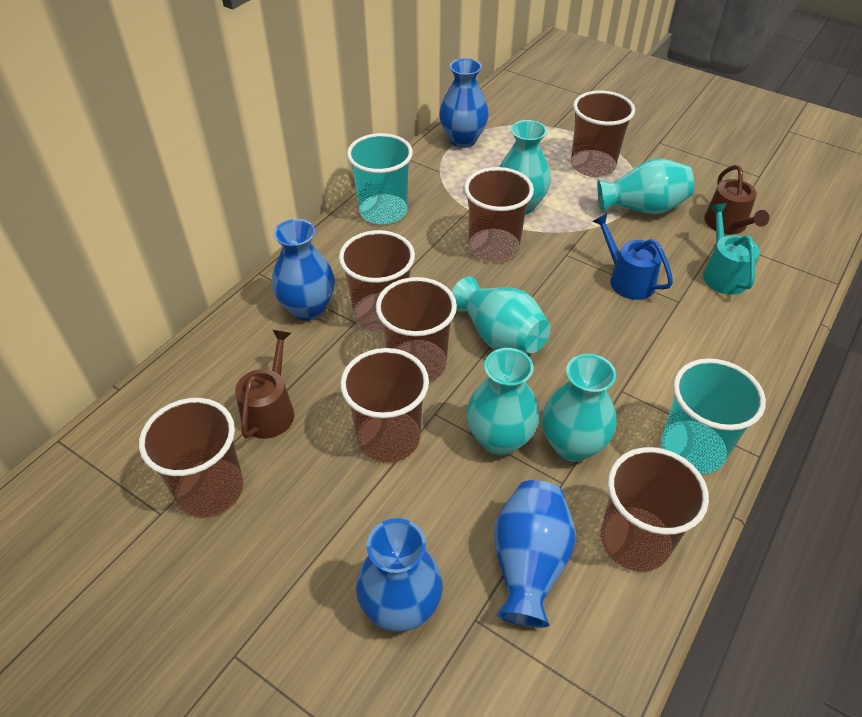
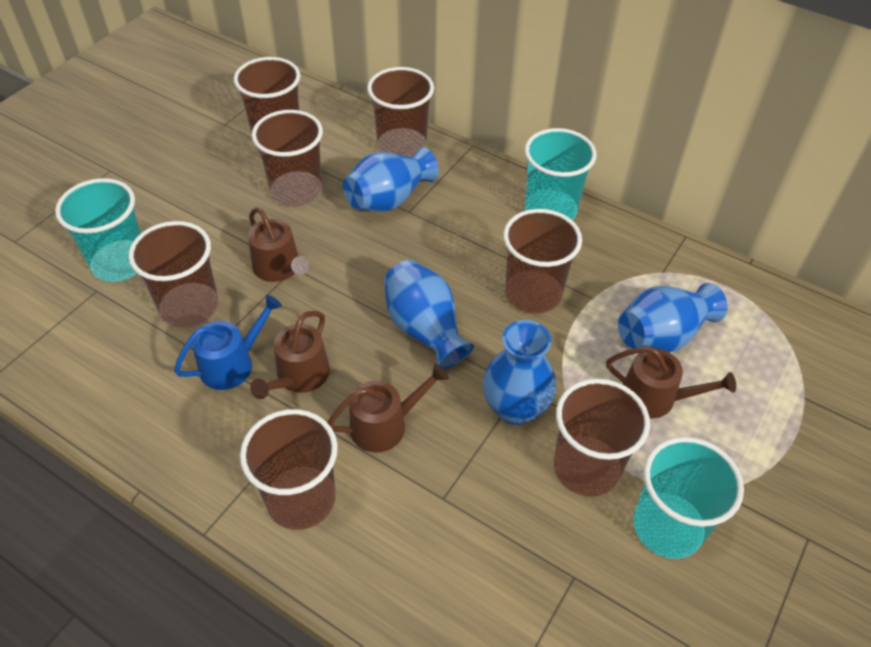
brown watering can: 2 -> 4
turquoise cup: 2 -> 3
turquoise vase: 5 -> 0
turquoise watering can: 1 -> 0

